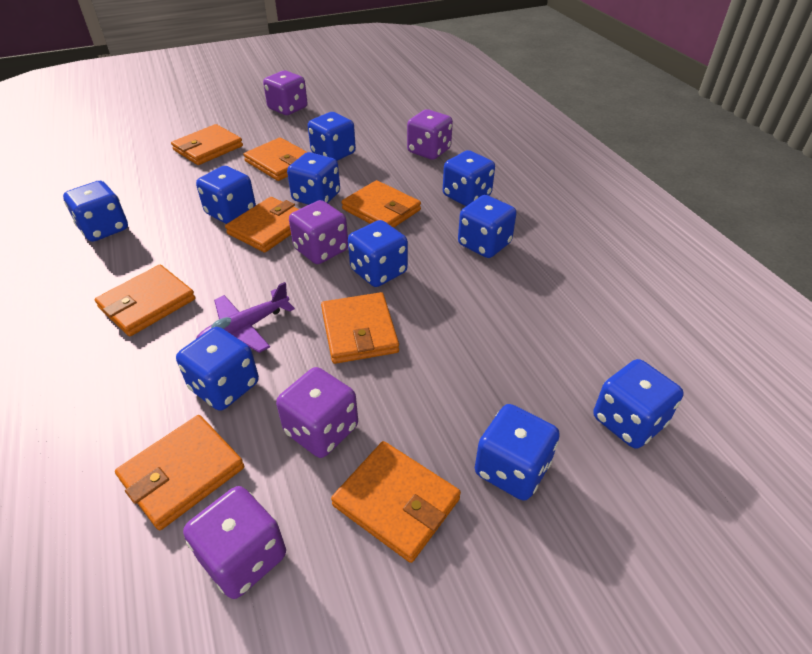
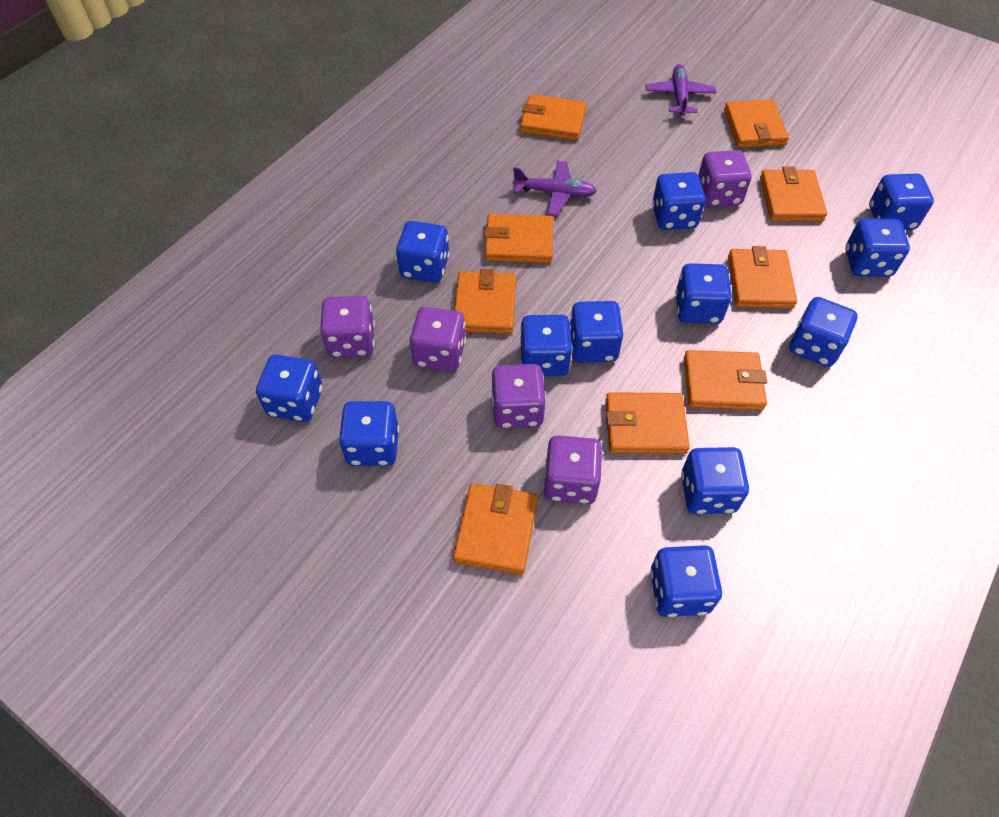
blue dice: 10 -> 12
orange wallet: 8 -> 9
purple plane: 1 -> 2

